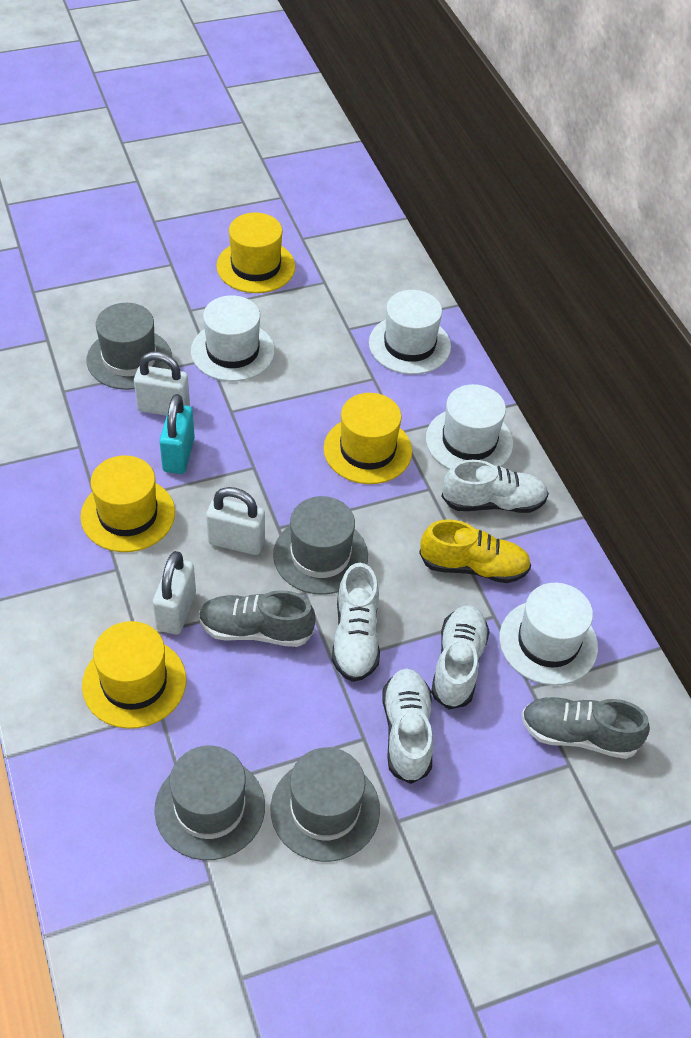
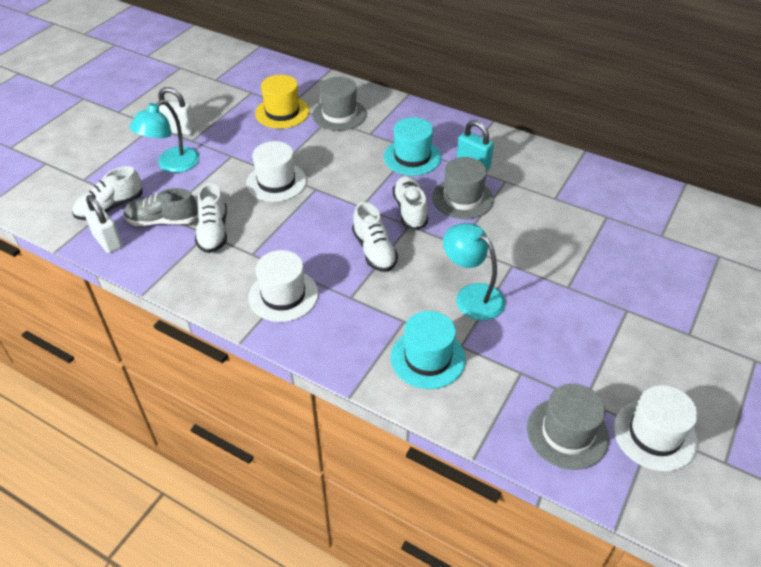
grey hat: 4 -> 3
grey shoe: 2 -> 1
turquoise hat: 0 -> 2
turquoise lamp: 0 -> 2
white hat: 4 -> 3
white padlock: 3 -> 2
yellow hat: 4 -> 1
yellow shoe: 1 -> 0

